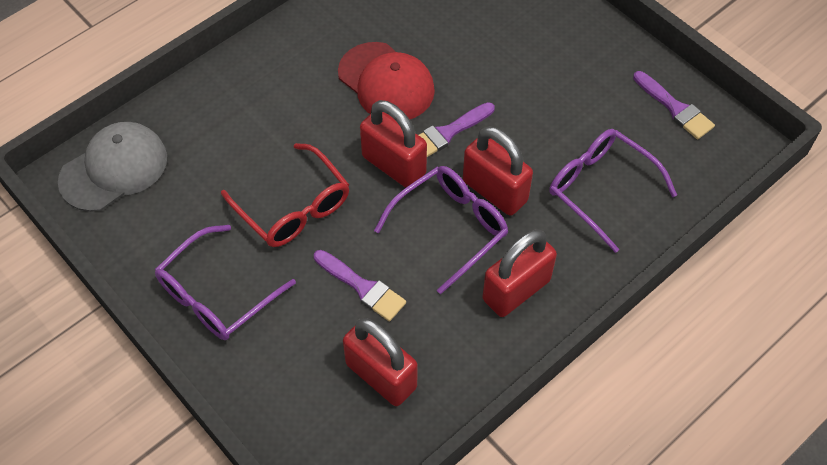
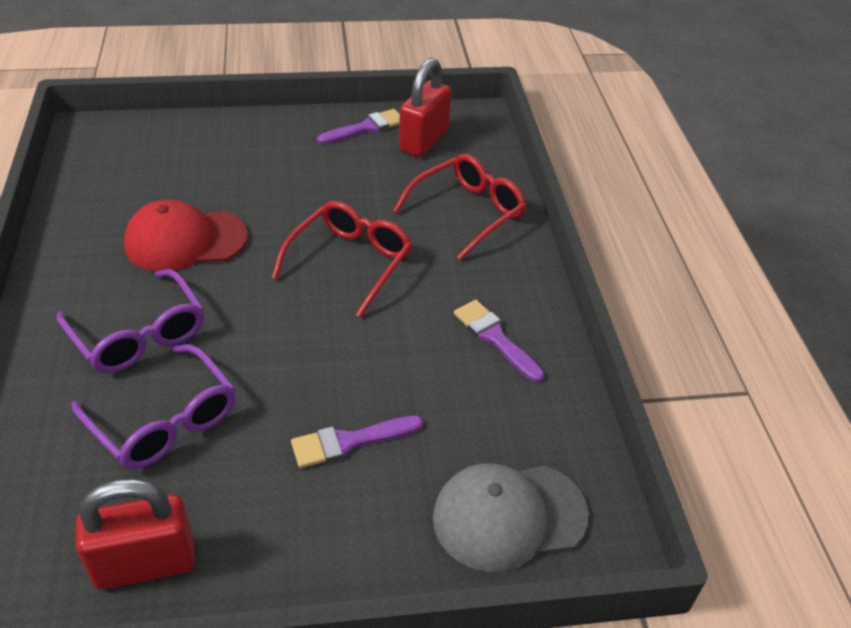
purple glasses: 3 -> 2
red glasses: 1 -> 2
red padlock: 4 -> 2

